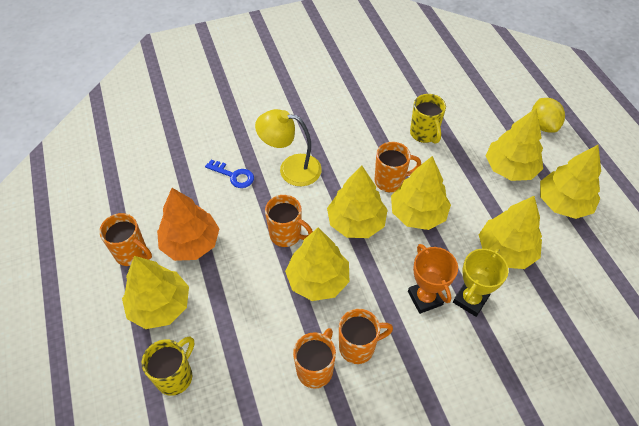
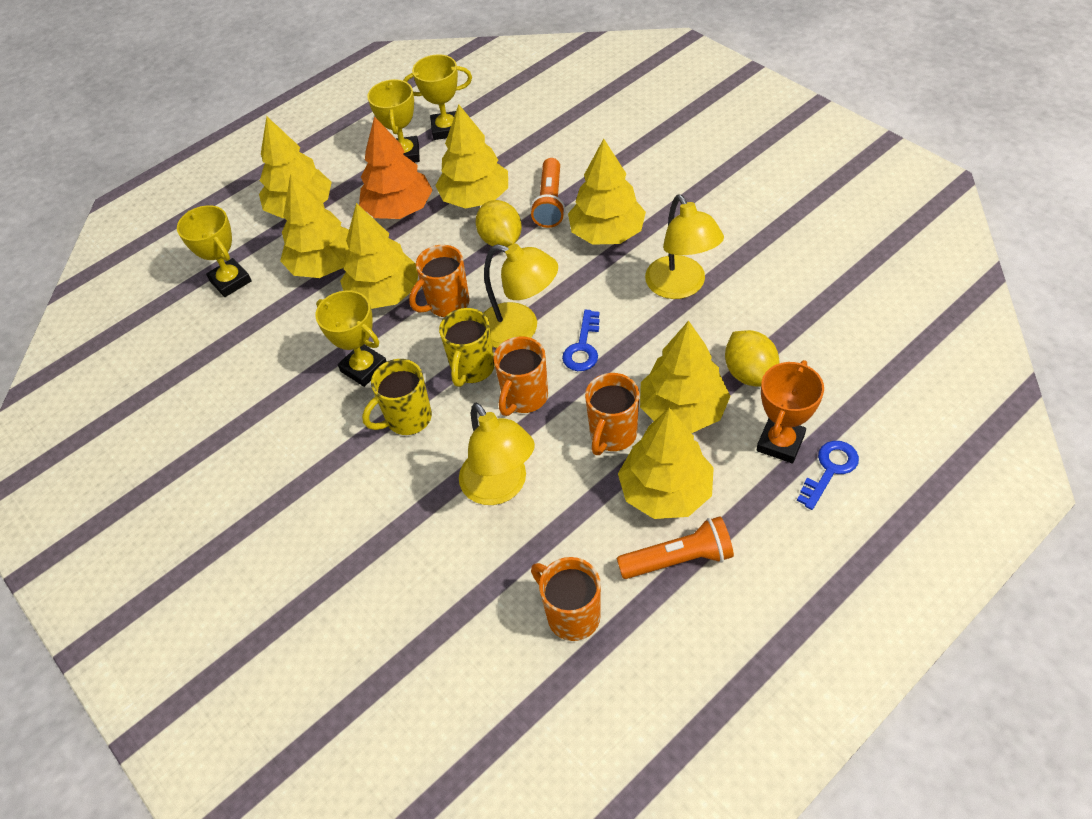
blue key: 1 -> 2
orange flashlight: 0 -> 2
orange mug: 5 -> 4
yellow lamp: 1 -> 3
yellow lemon: 1 -> 2
yellow trophy: 1 -> 4

